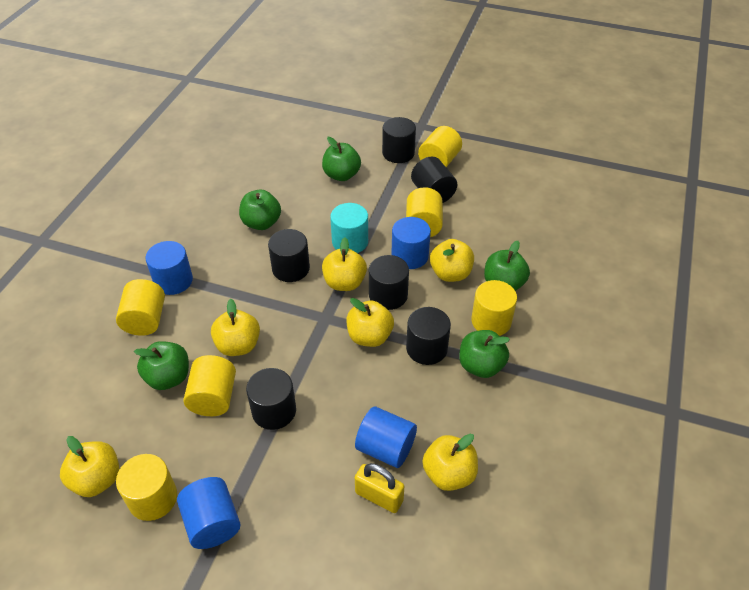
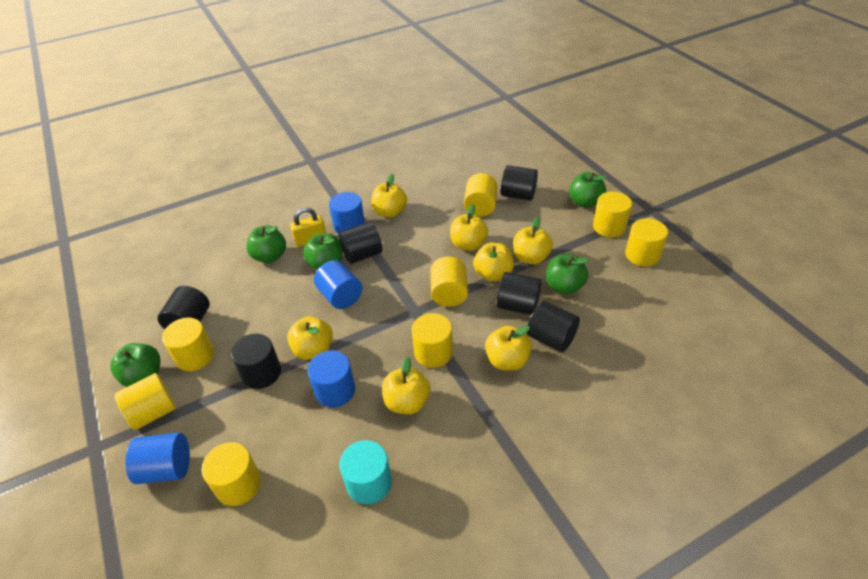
yellow apple: 6 -> 7
yellow cylinder: 6 -> 8

